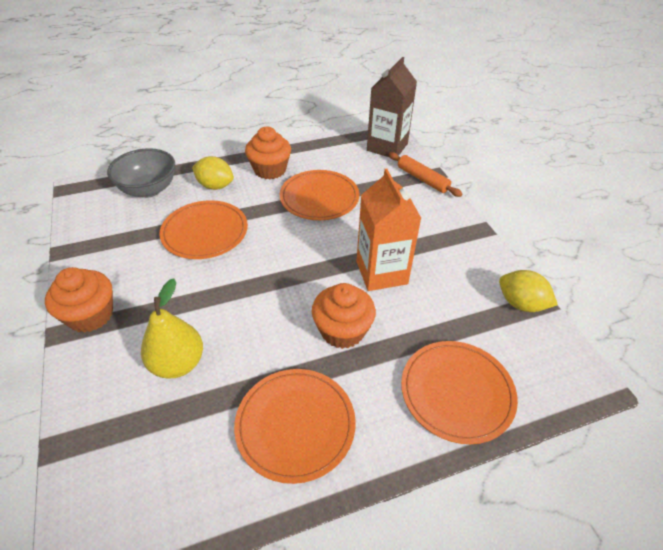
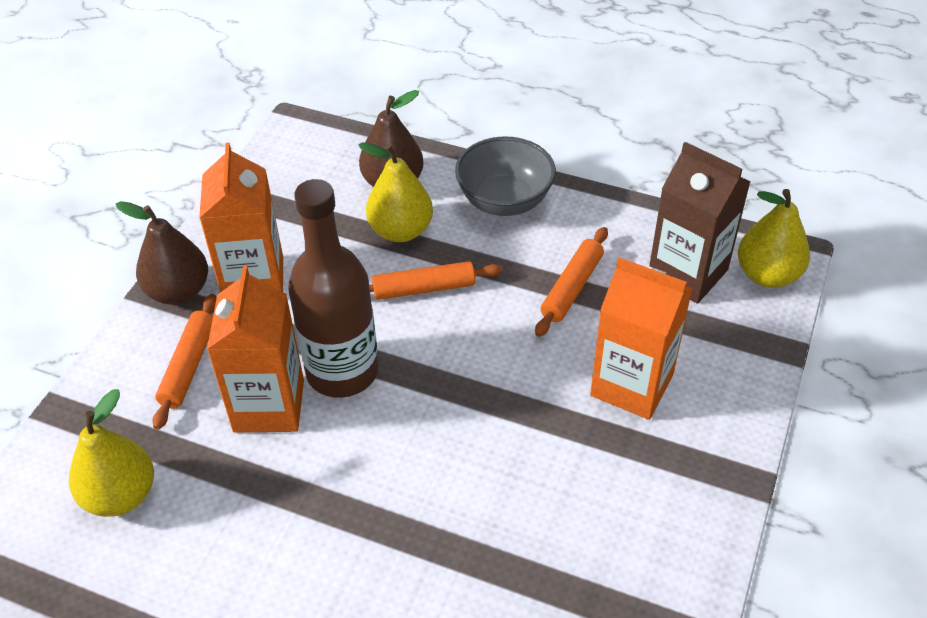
brown bottle: 0 -> 1
brown pear: 0 -> 2
orange carton: 1 -> 3
orange cupcake: 3 -> 0
orange plate: 4 -> 0
orange rolling pin: 1 -> 3
yellow lemon: 2 -> 0
yellow pear: 1 -> 3

